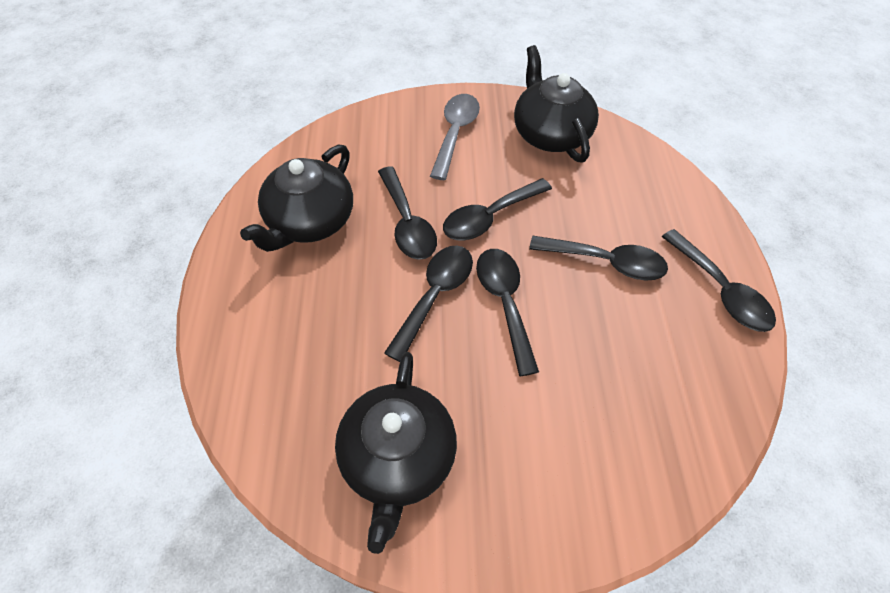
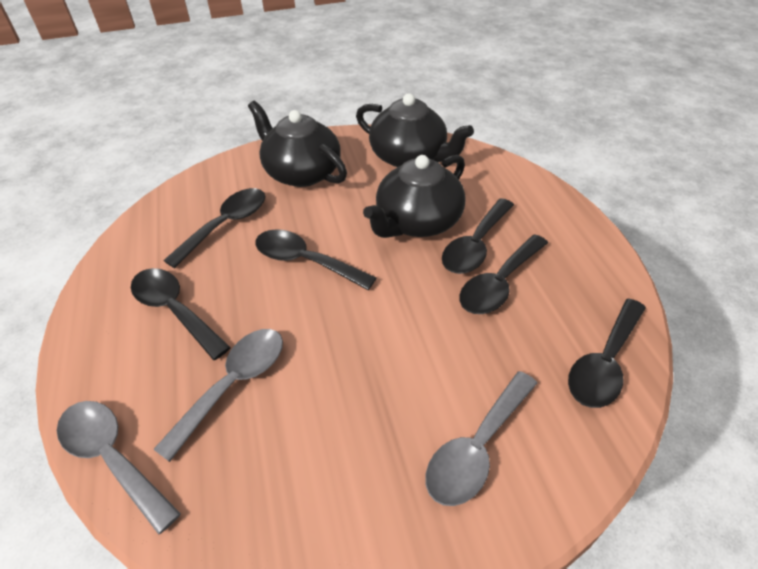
grey spoon: 1 -> 3

